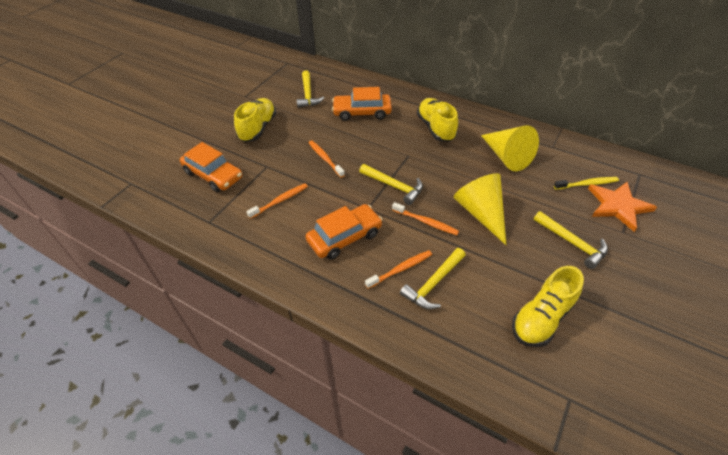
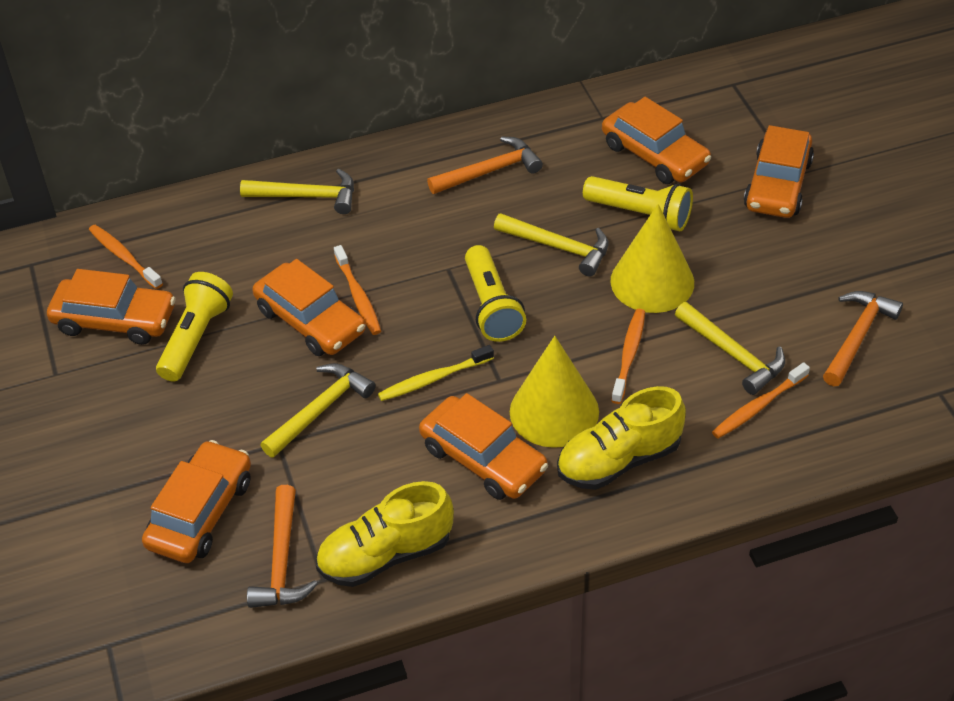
orange car: 3 -> 6
orange hammer: 0 -> 3
orange star: 1 -> 0
yellow flashlight: 0 -> 3
yellow shoe: 3 -> 2

